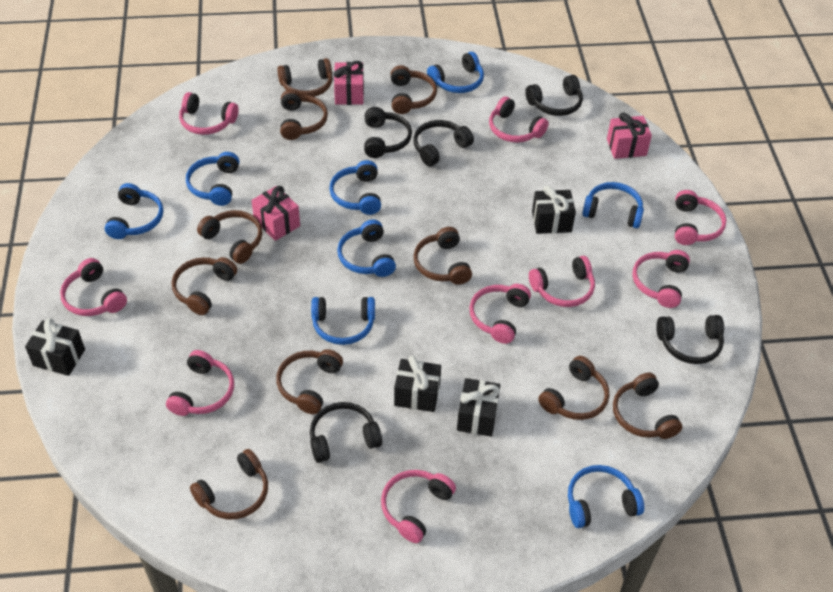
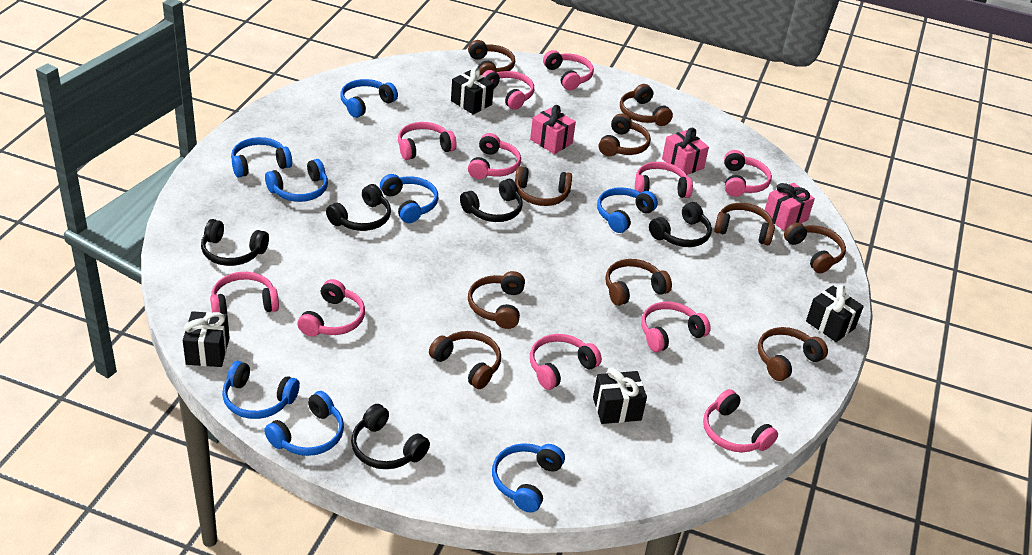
pink headphones: 9 -> 11

